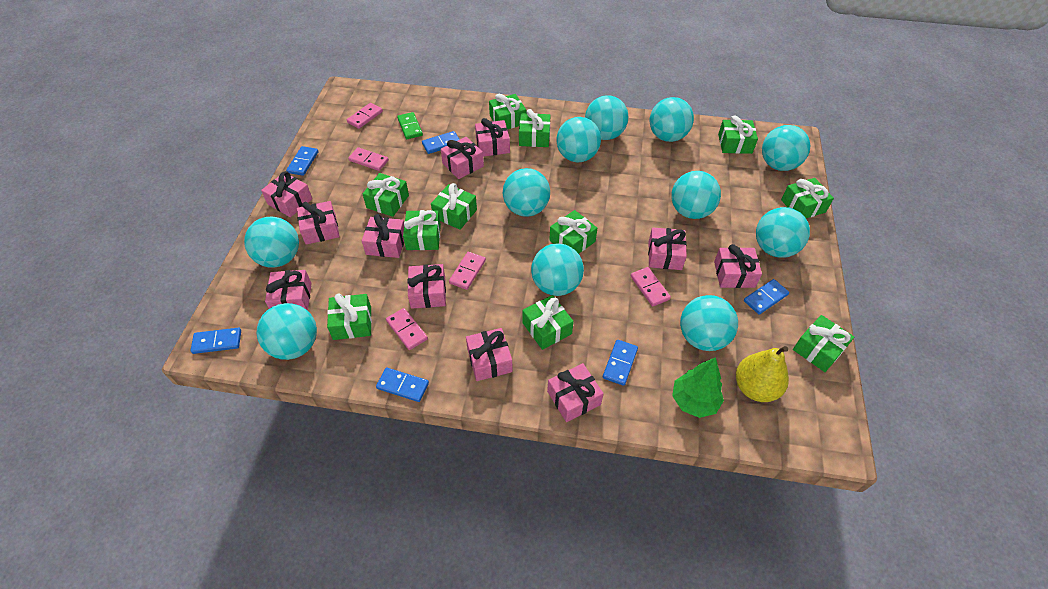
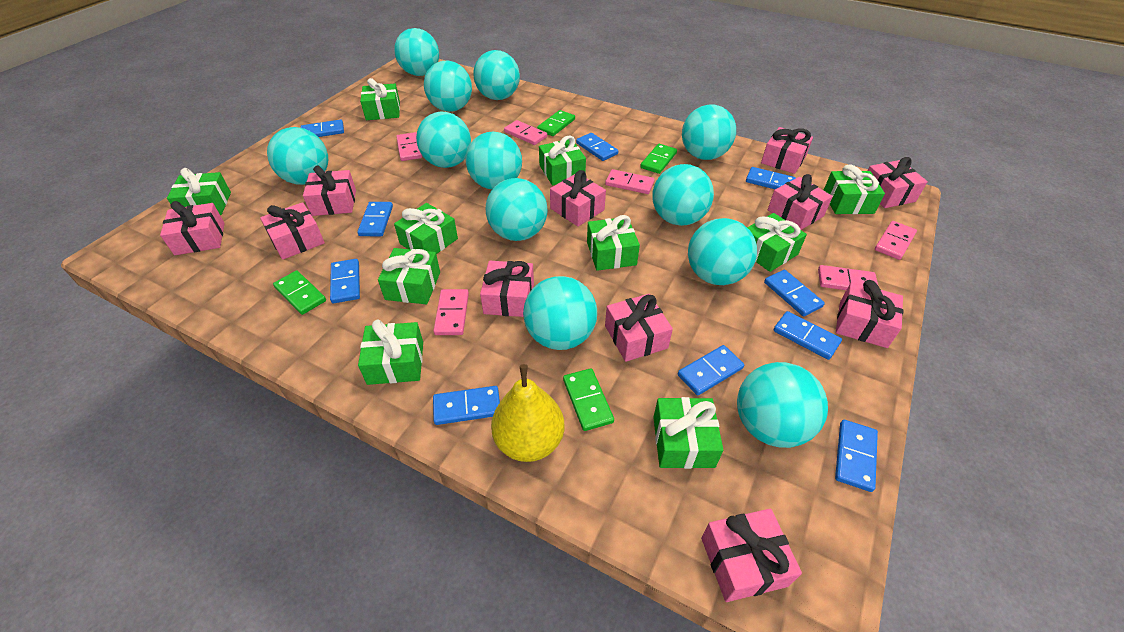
blue domino: 6 -> 10
green domino: 1 -> 4
green gift: 11 -> 10
green tree: 1 -> 0
pink domino: 5 -> 6
turquoise ball: 11 -> 12

